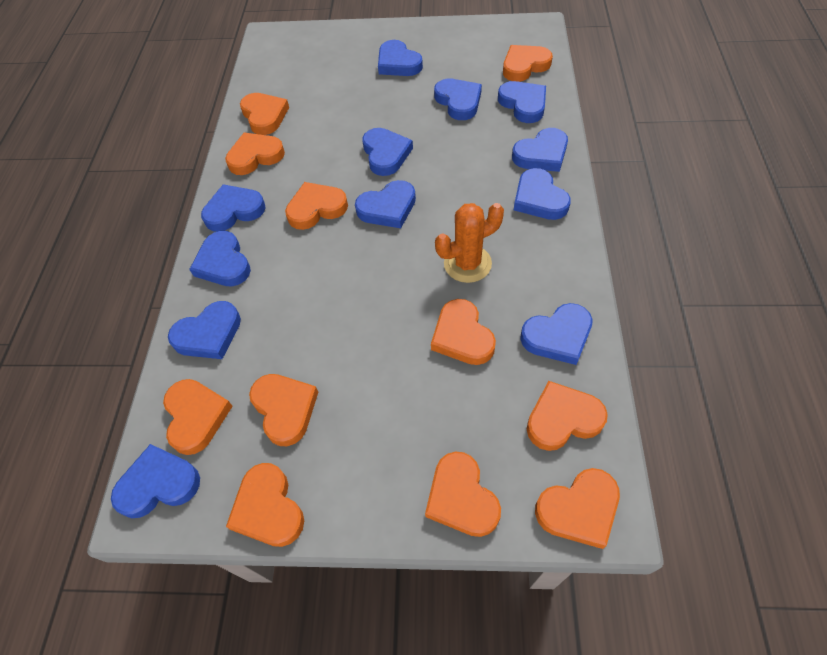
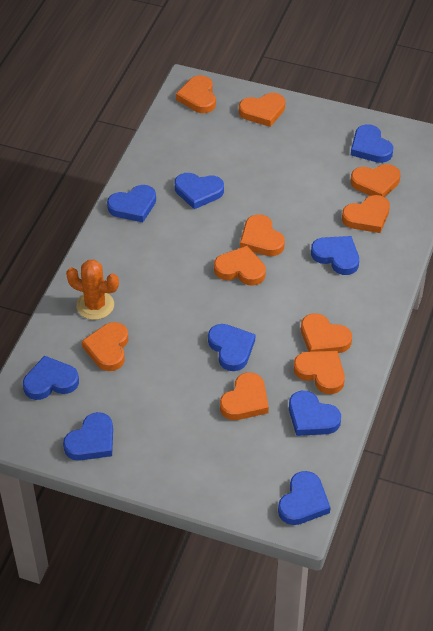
blue heart: 12 -> 9
orange heart: 11 -> 10

